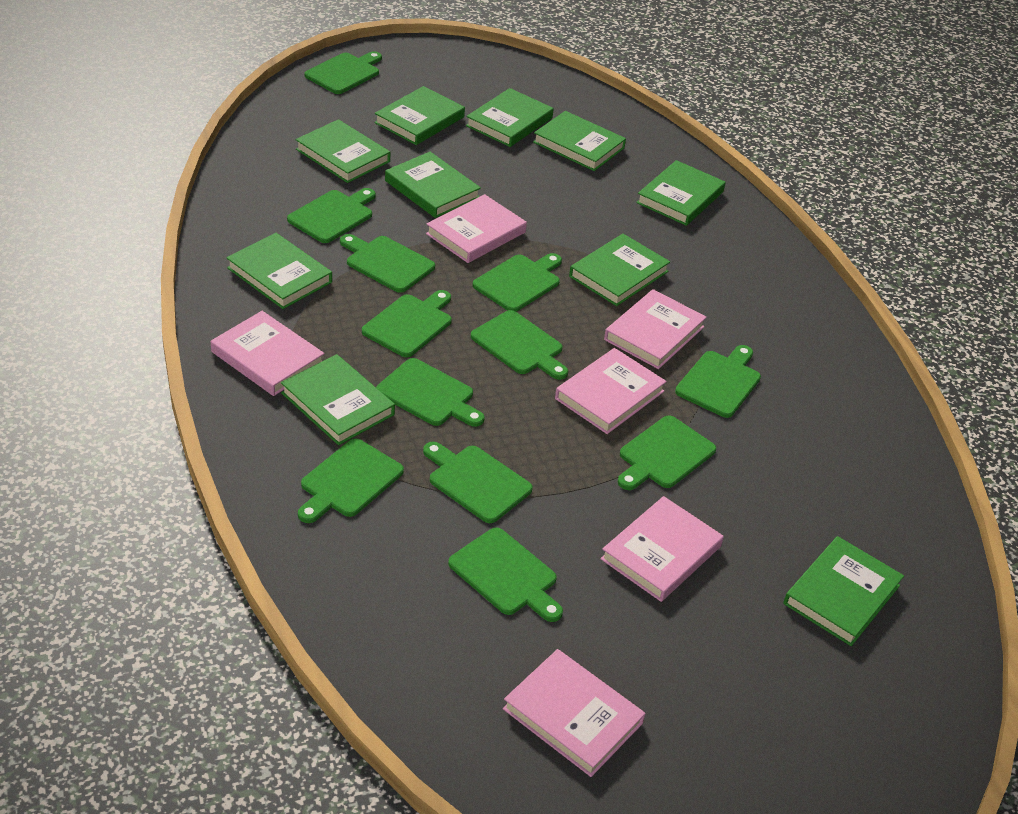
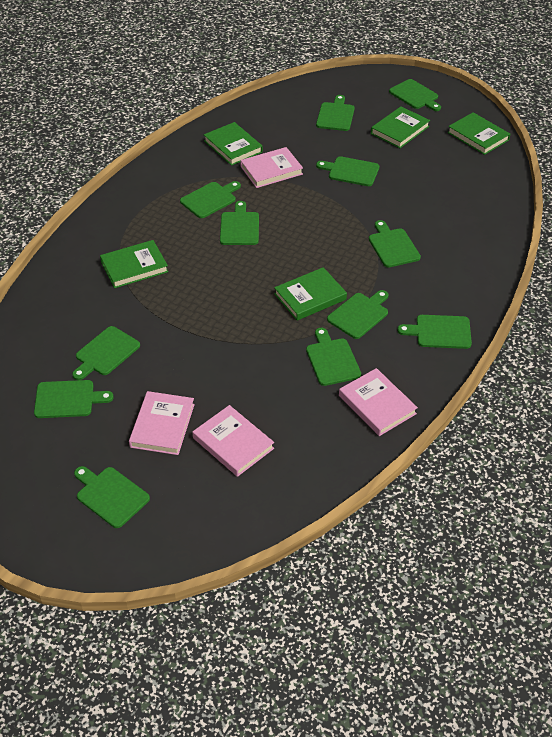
green book: 10 -> 5
pink book: 6 -> 4

